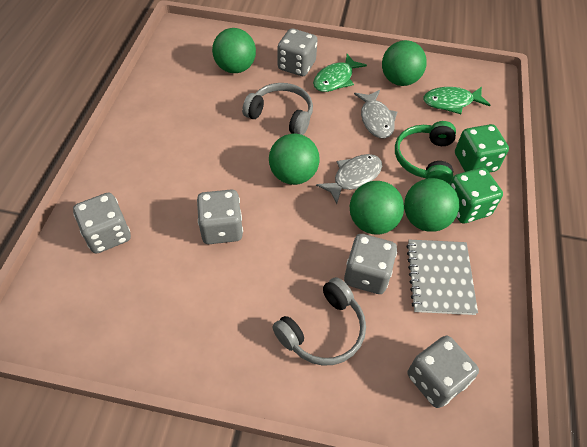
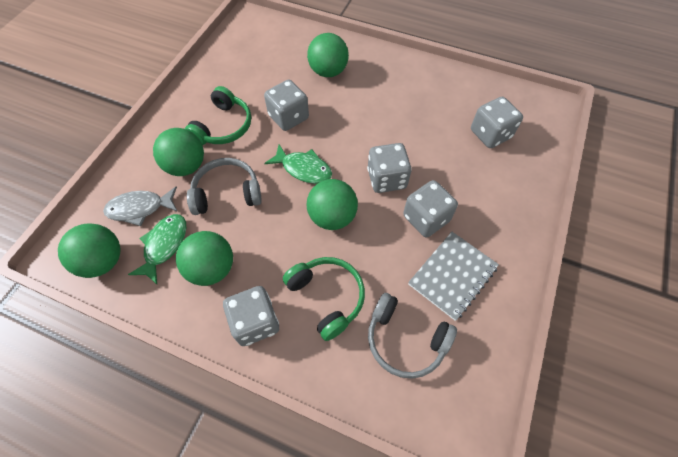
green dice: 2 -> 0
green headphones: 1 -> 2
grey fish: 2 -> 1

